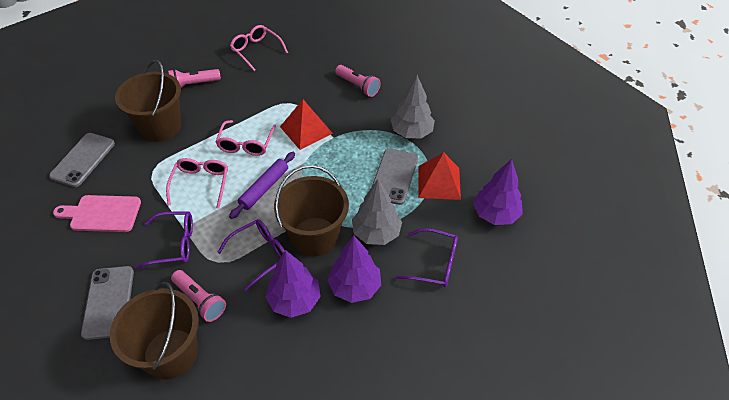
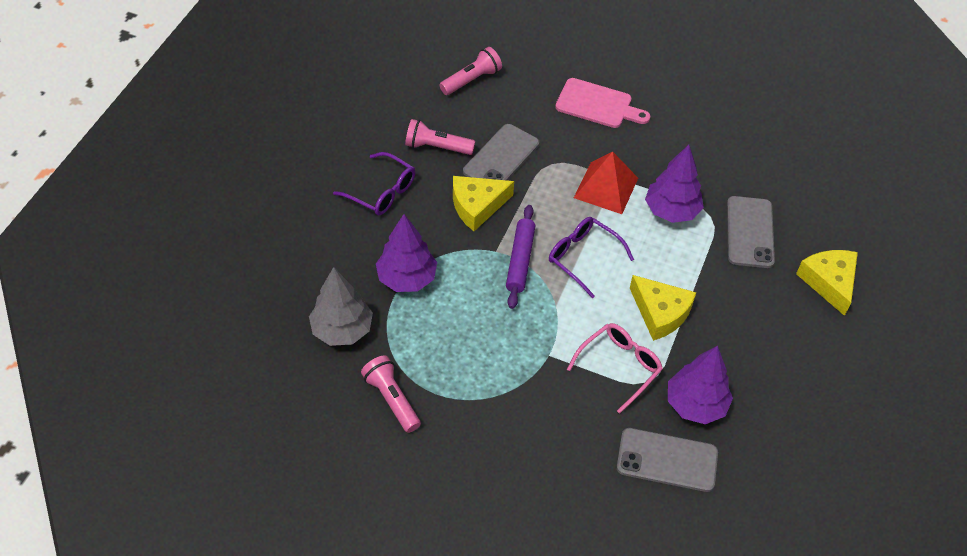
brown bucket: 3 -> 0
grey tree: 2 -> 1
pink glasses: 3 -> 1
purple glasses: 3 -> 2
red pyramid: 2 -> 1
yellow cheese: 0 -> 3

